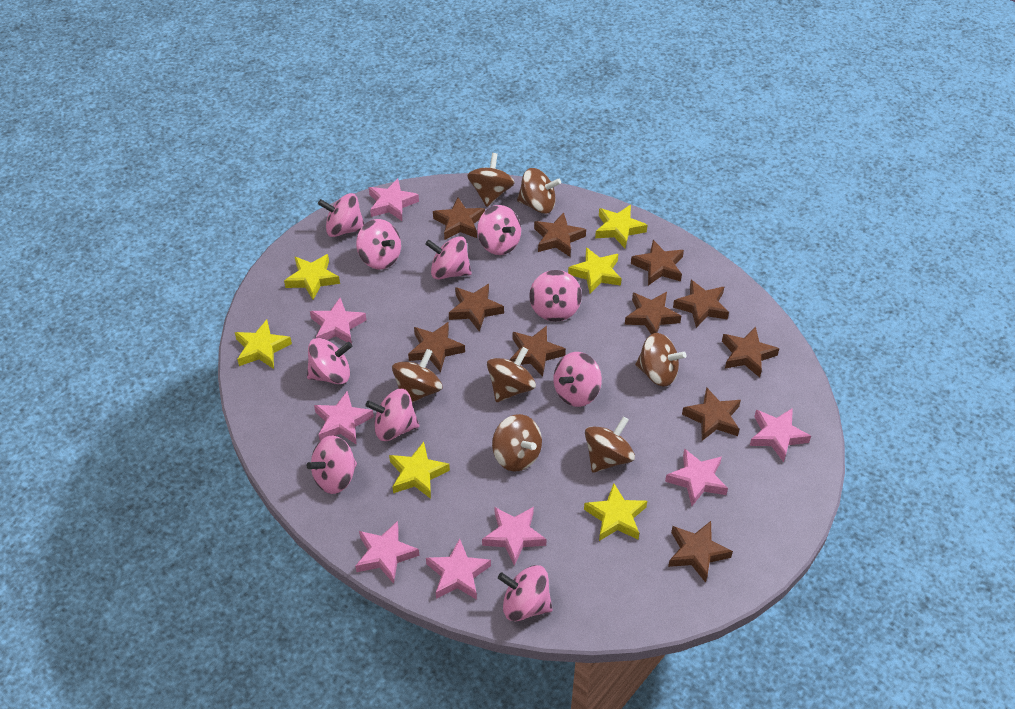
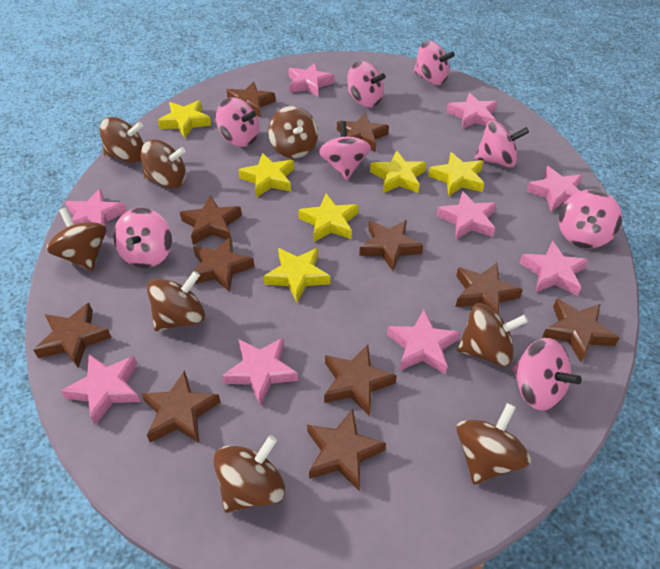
brown spinning top: 7 -> 8
pink spinning top: 10 -> 8
pink star: 8 -> 9

